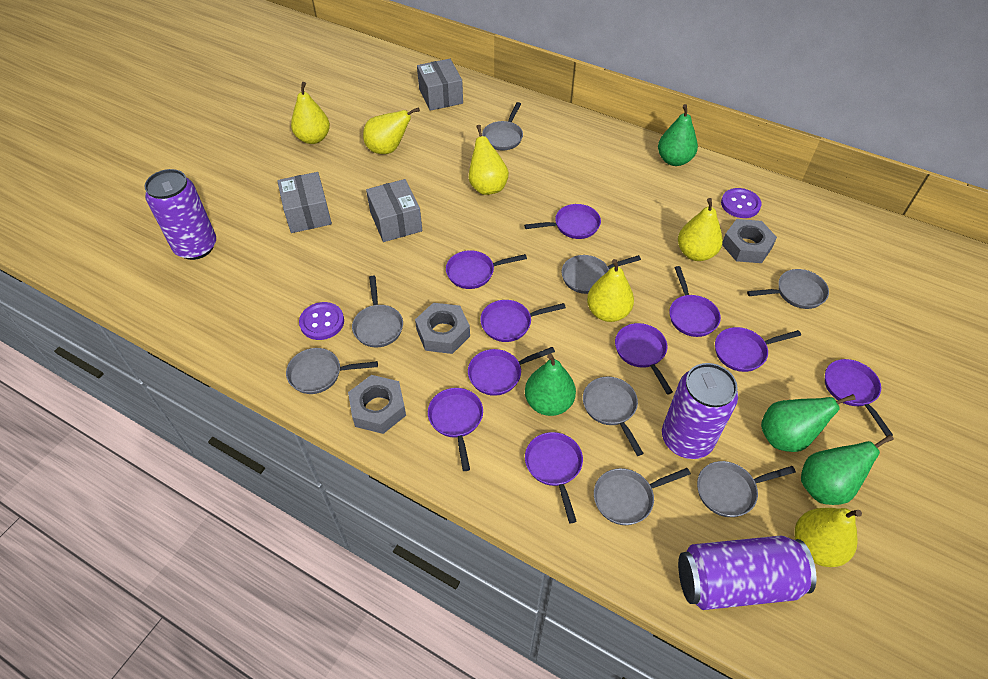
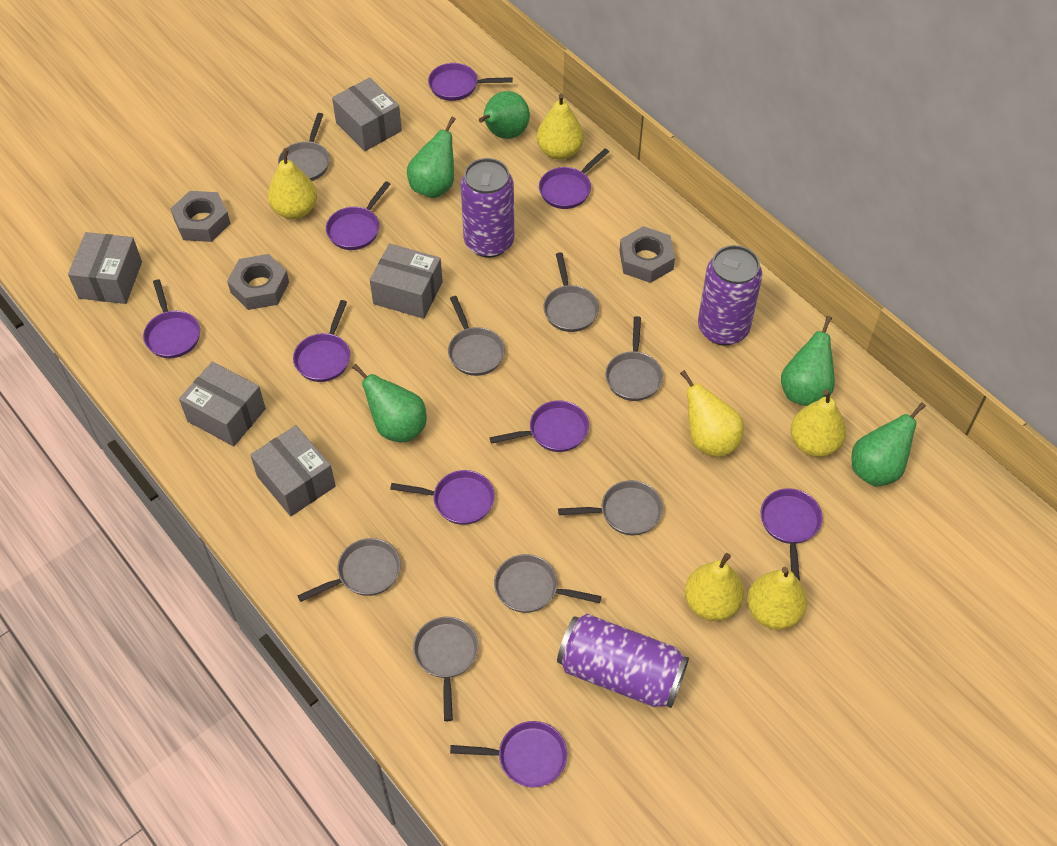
green pear: 4 -> 5
grey box: 3 -> 5
purple button: 2 -> 0
purple pan: 10 -> 9

